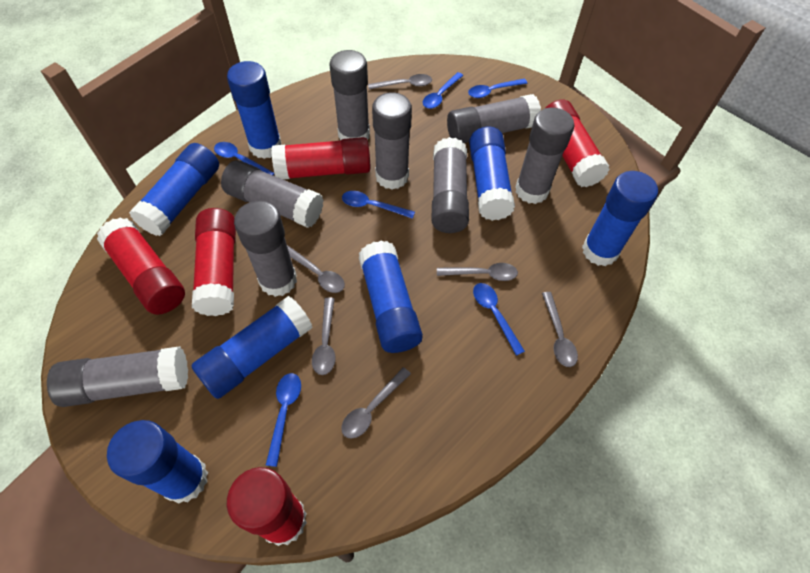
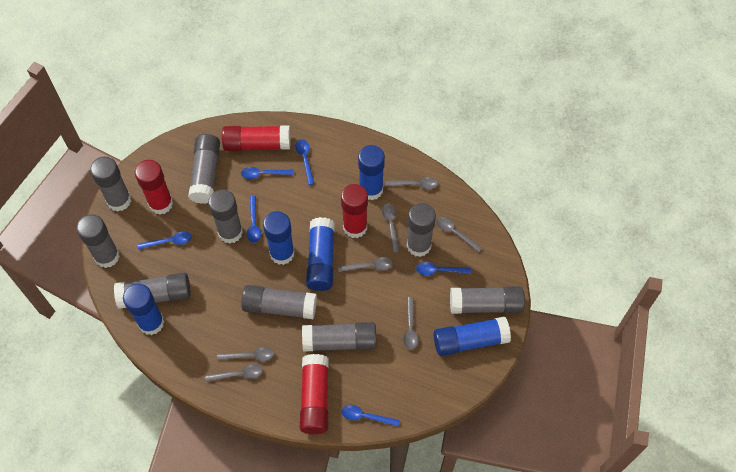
blue glue stick: 7 -> 5
grey glue stick: 8 -> 9
grey spoon: 6 -> 7
red glue stick: 5 -> 4

